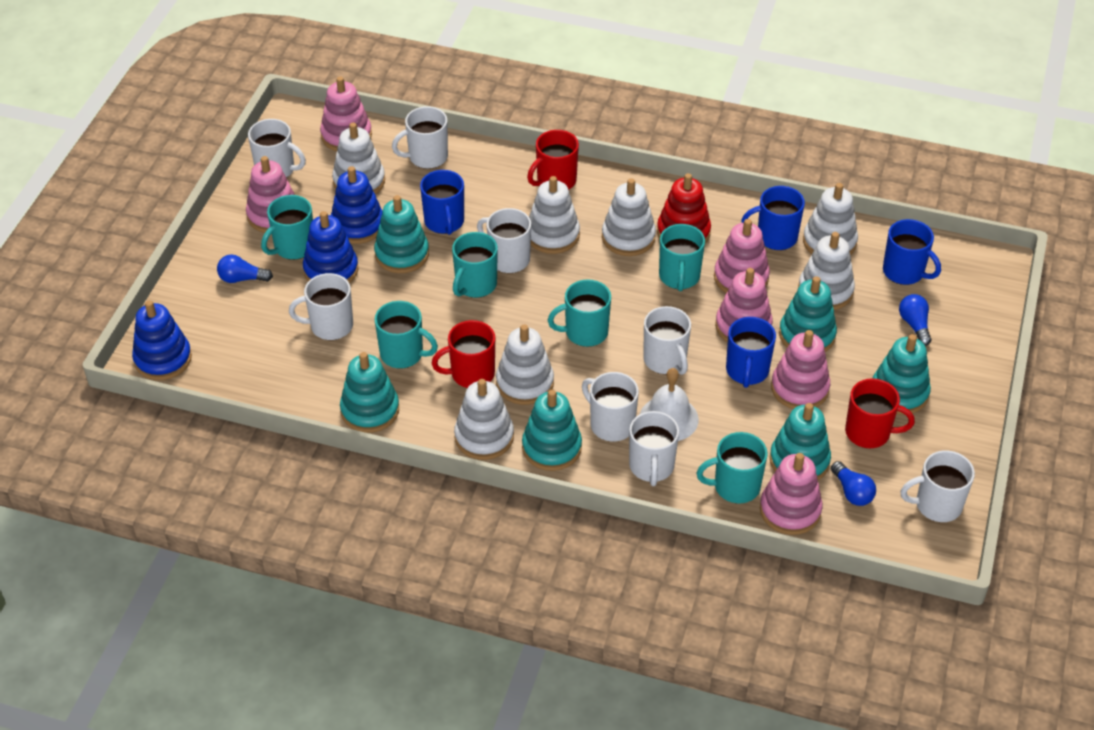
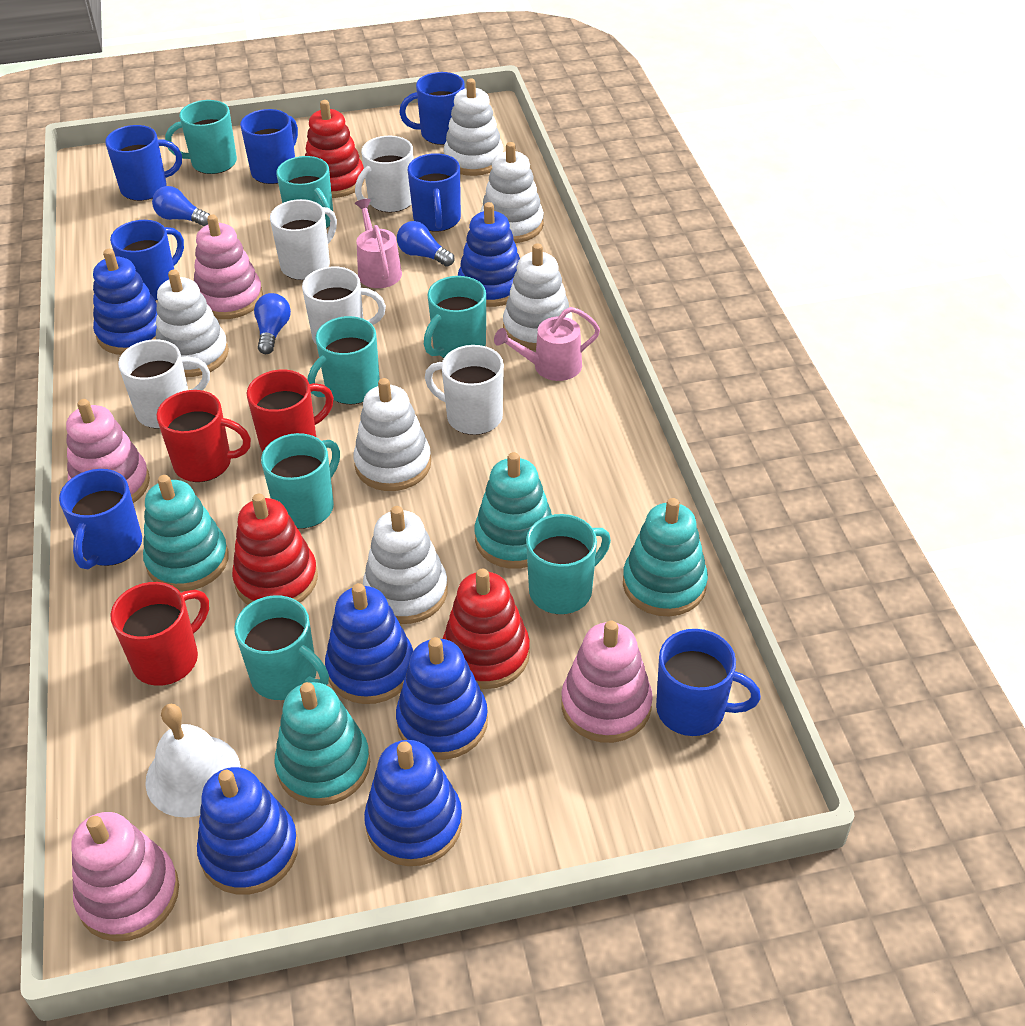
blue mug: 4 -> 7
blue stacking toy: 3 -> 6
pink stacking toy: 6 -> 4
pink watering can: 0 -> 2
red stacking toy: 1 -> 3
turquoise mug: 6 -> 7
turquoise stacking toy: 6 -> 4
white mug: 8 -> 5
white stacking toy: 7 -> 6

